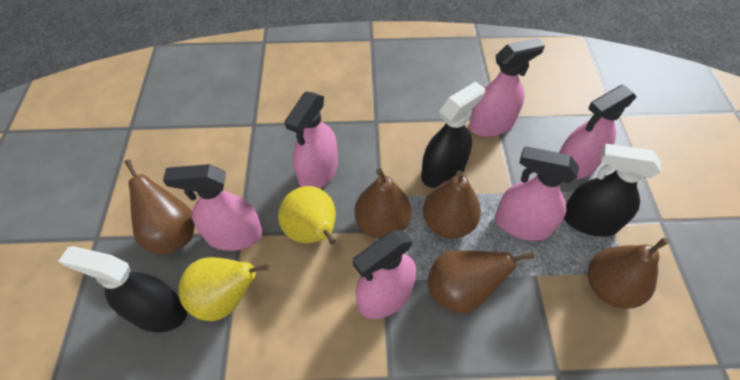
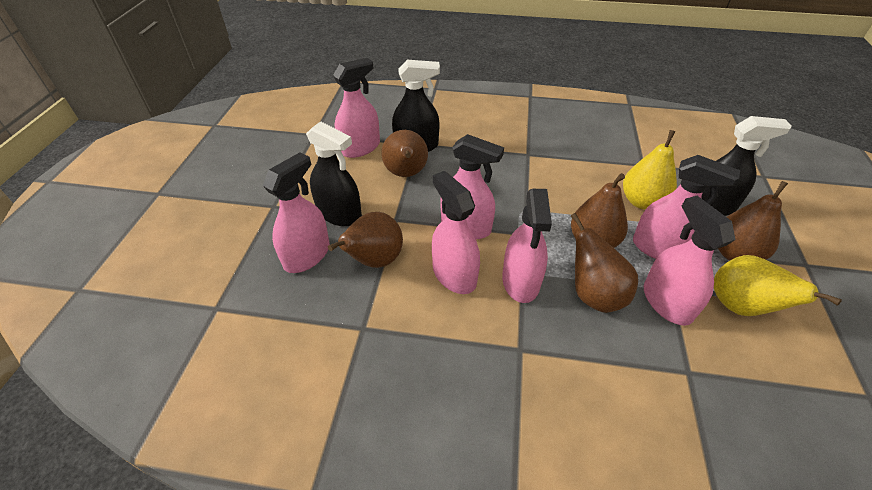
pink spray bottle: 6 -> 7

